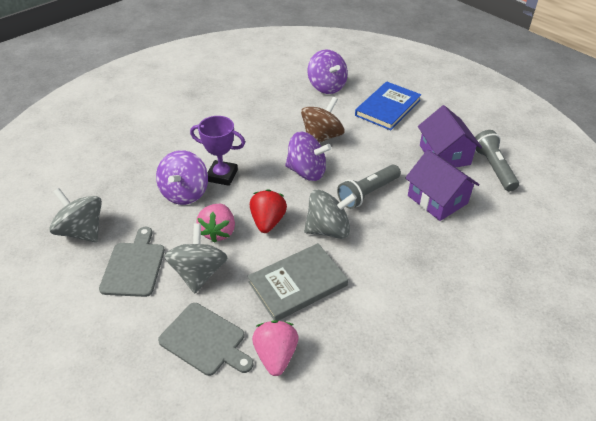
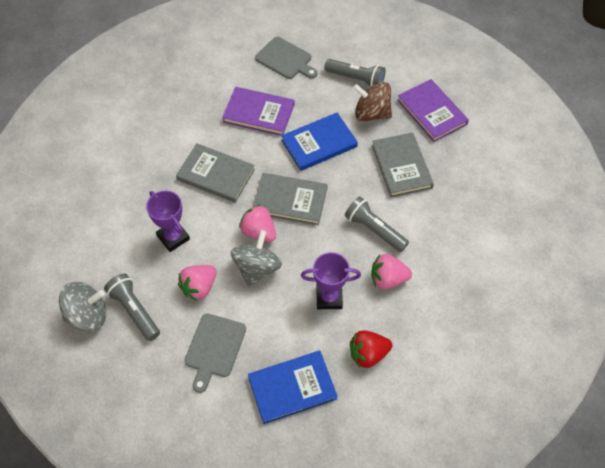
blue book: 1 -> 2
grey book: 1 -> 3
grey flashlight: 2 -> 3
grey spinning top: 3 -> 2
pink strawberry: 2 -> 3
purple book: 0 -> 2
purple house: 2 -> 0
purple spinning top: 3 -> 0
purple trophy: 1 -> 2

